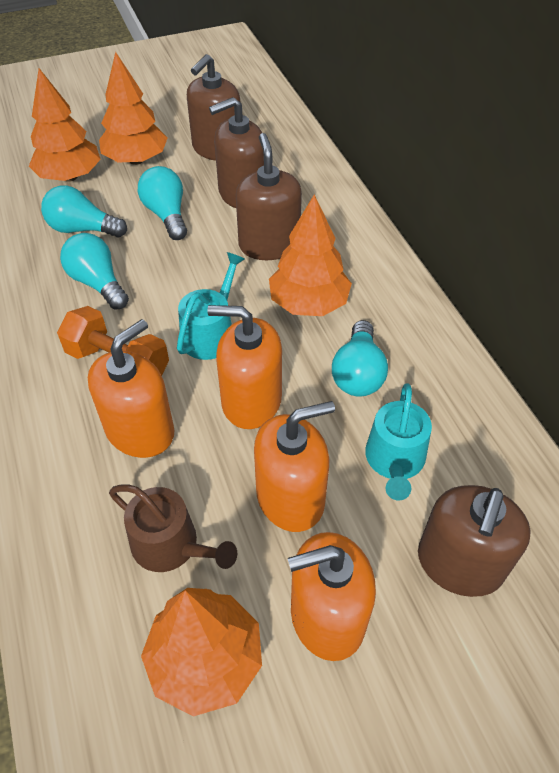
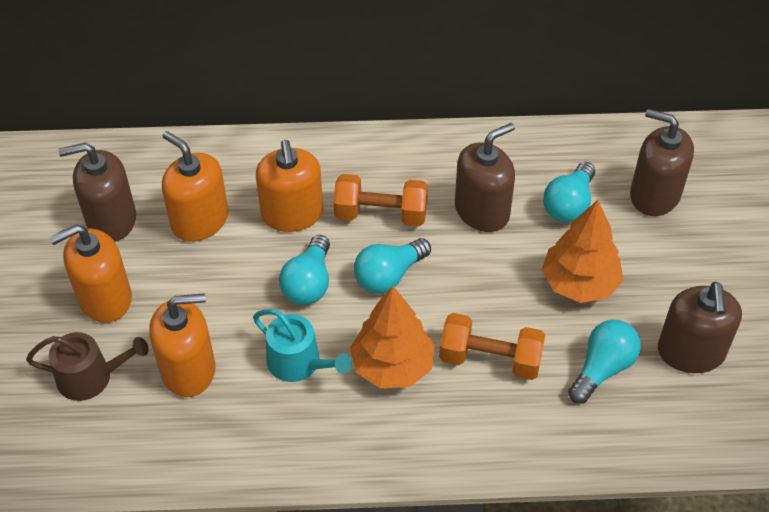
orange dumbbell: 1 -> 2
orange tree: 4 -> 2
turquoise watering can: 2 -> 1

